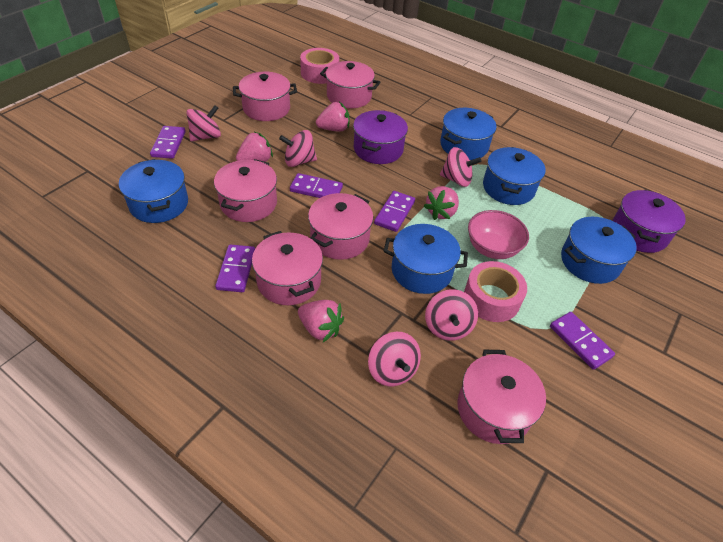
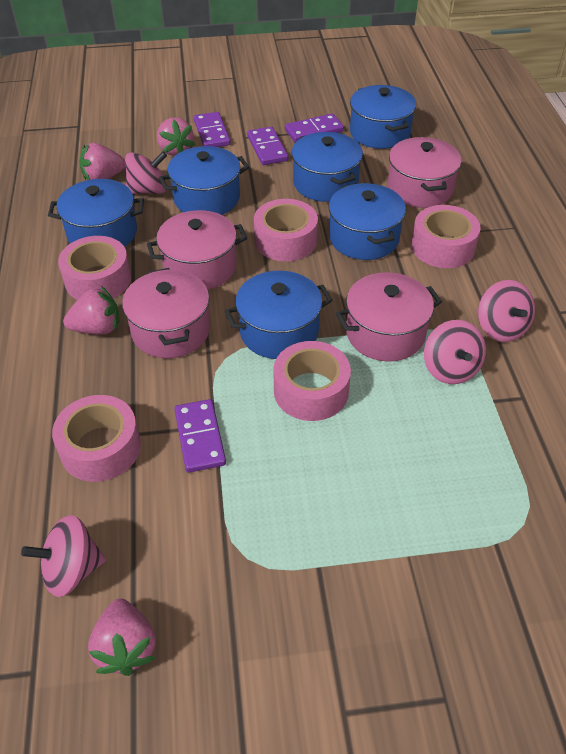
blue pot: 5 -> 6
pink bowl: 1 -> 0
pink pot: 6 -> 4
pink spinning top: 5 -> 4
pink tape: 2 -> 5
purple domino: 5 -> 4
purple pot: 2 -> 0

